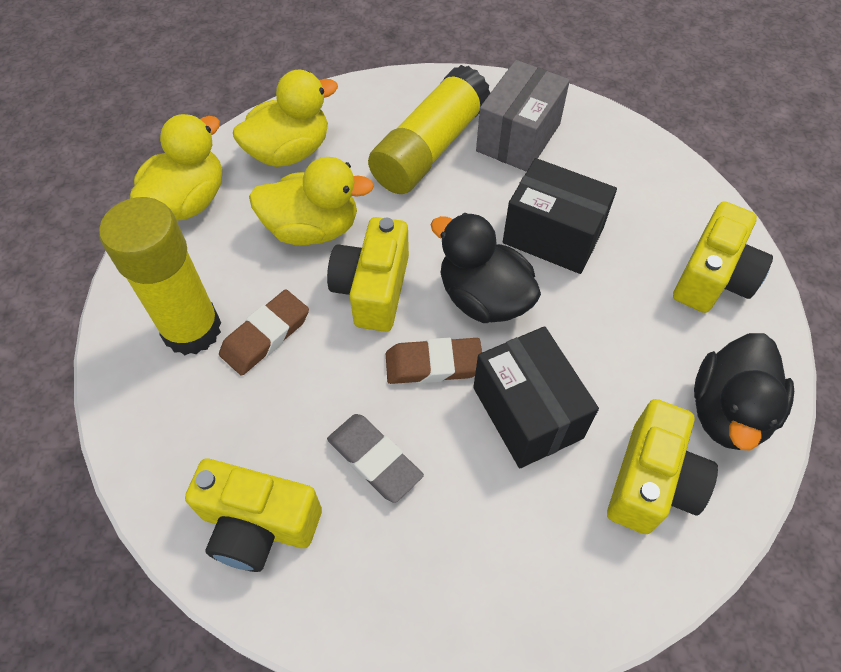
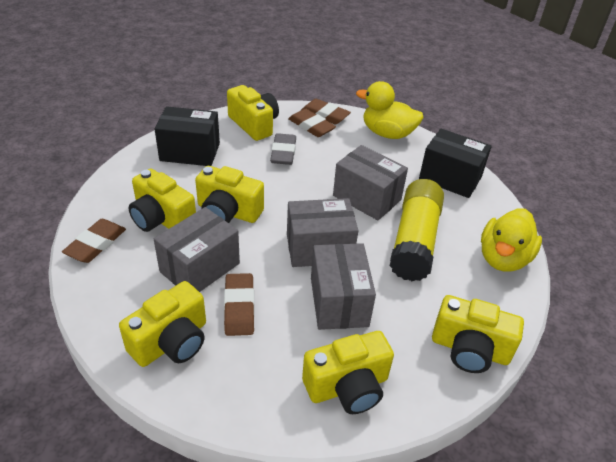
black duck: 2 -> 0
brown eraser: 2 -> 4
grey box: 1 -> 4
yellow camera: 4 -> 6
yellow duck: 3 -> 2
yellow glue stick: 2 -> 1

